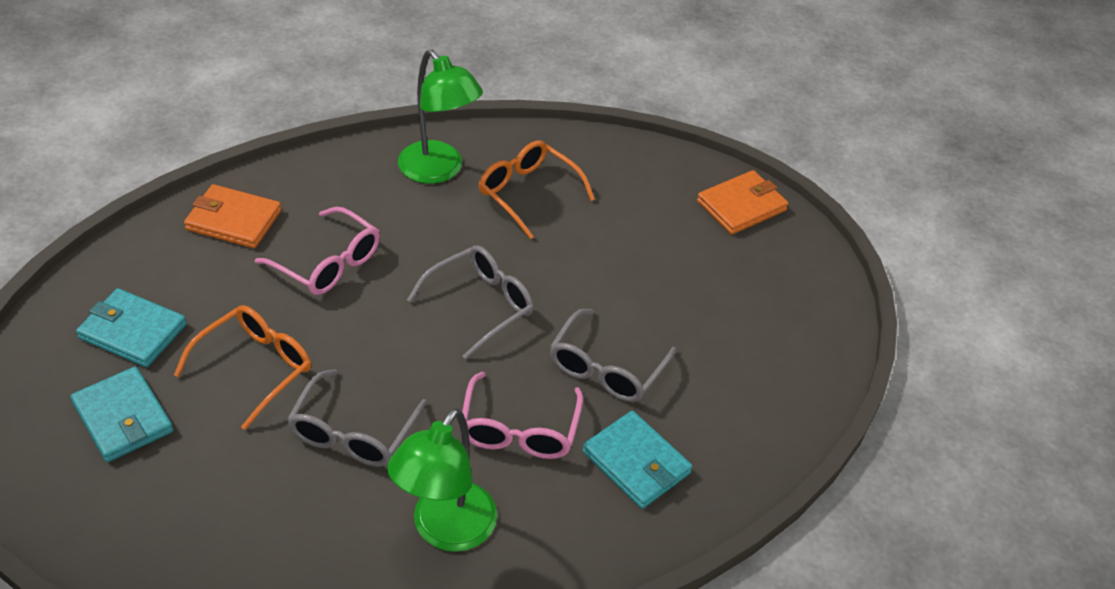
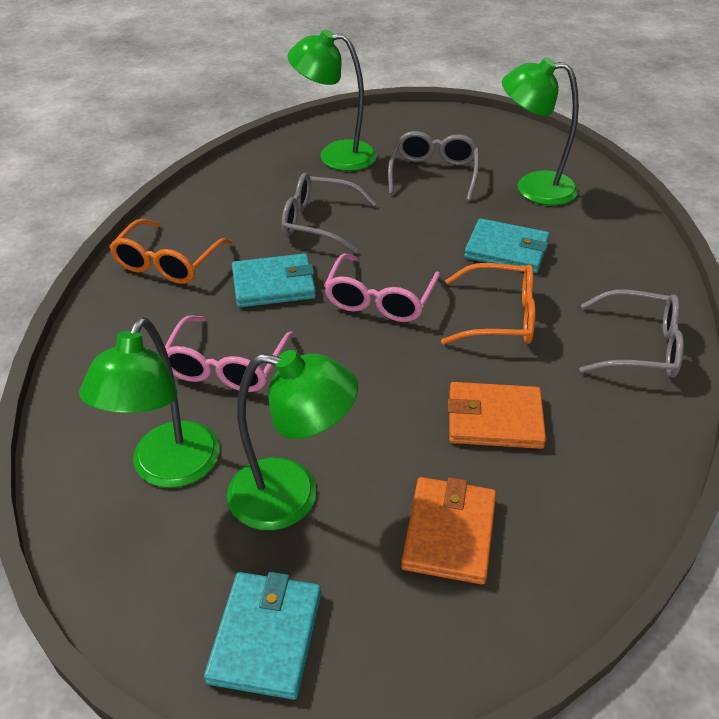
green lamp: 2 -> 4

